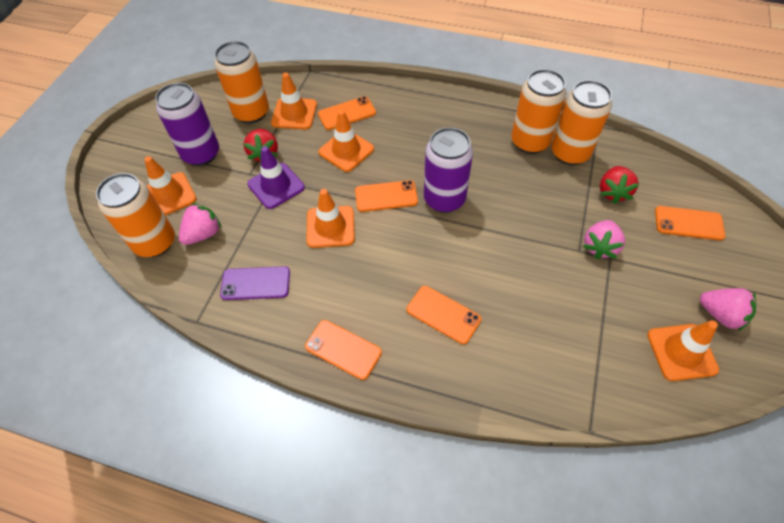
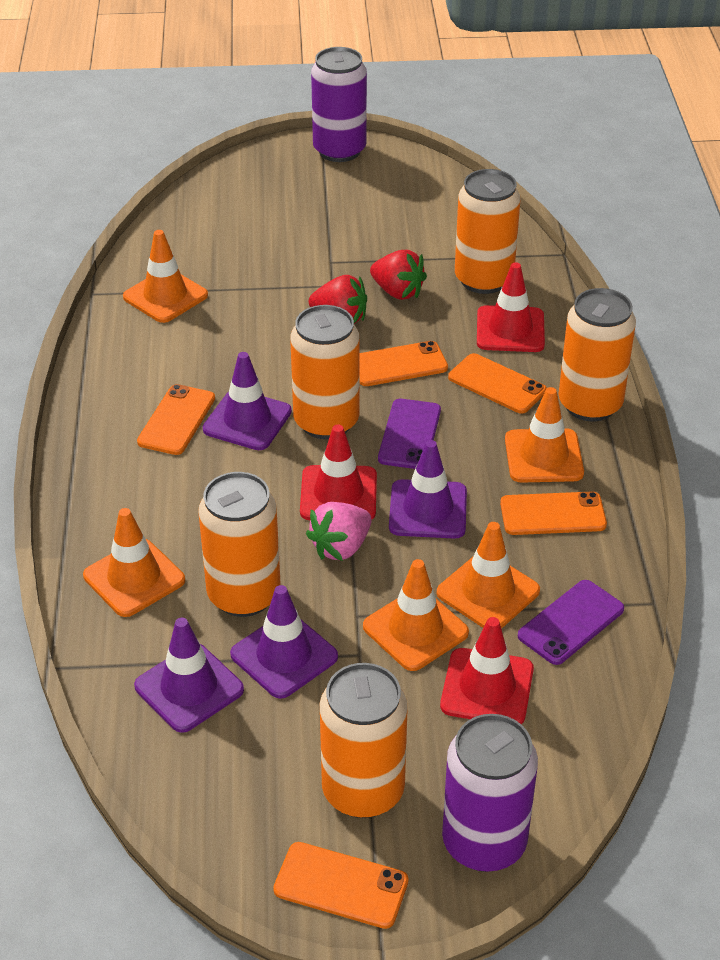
orange can: 4 -> 5
pink strawberry: 3 -> 1
purple phone: 1 -> 2
purple traffic cone: 1 -> 4
red traffic cone: 0 -> 3

